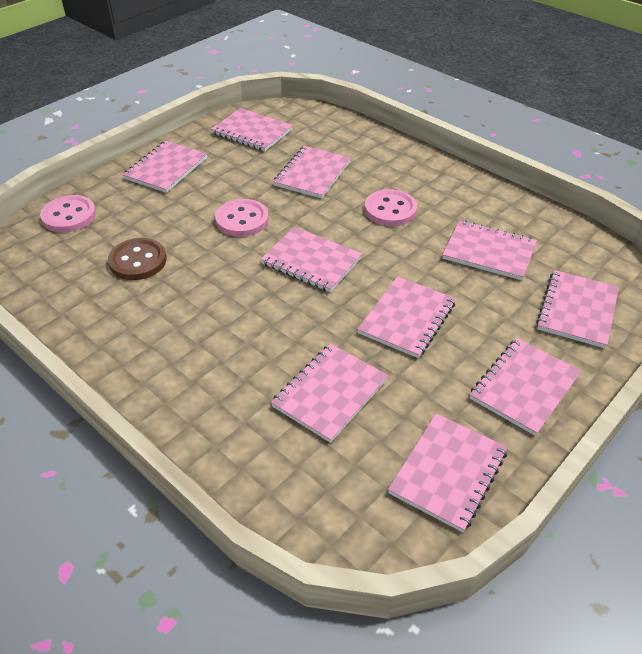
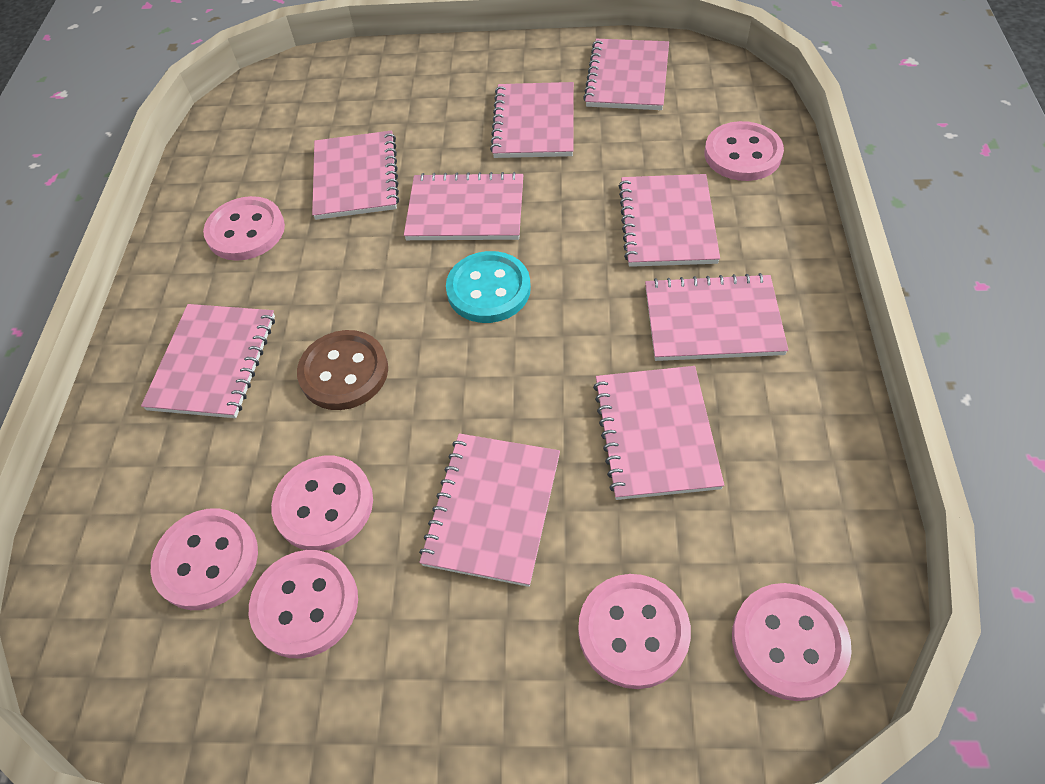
pink button: 3 -> 7
pink notebook: 10 -> 9
turquoise button: 0 -> 1

